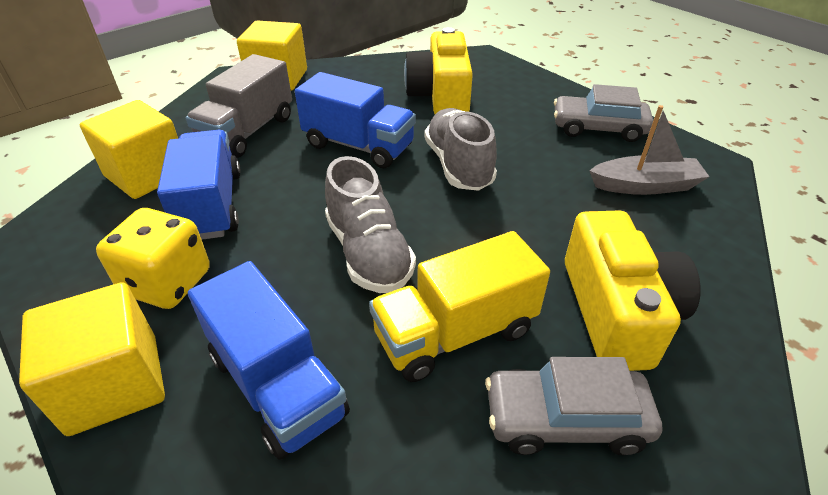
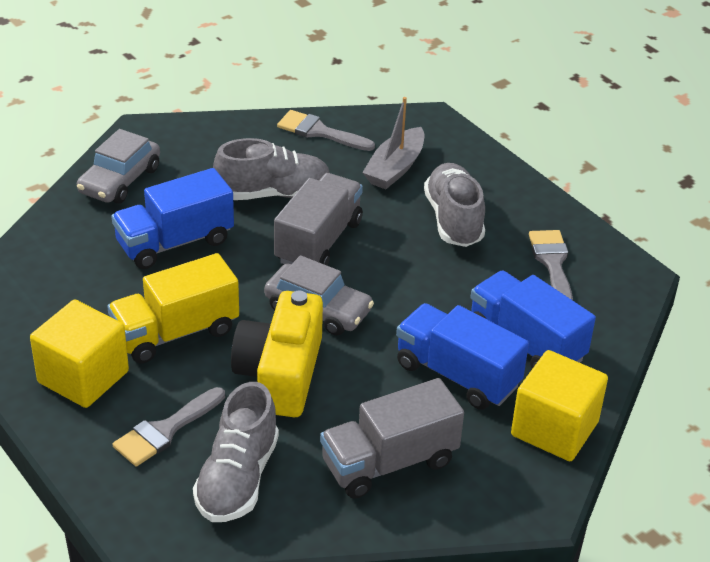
grey brush: 0 -> 3
grey shoe: 2 -> 3
grey truck: 1 -> 2
yellow camera: 2 -> 1
yellow cube: 3 -> 2
yellow dice: 1 -> 0

